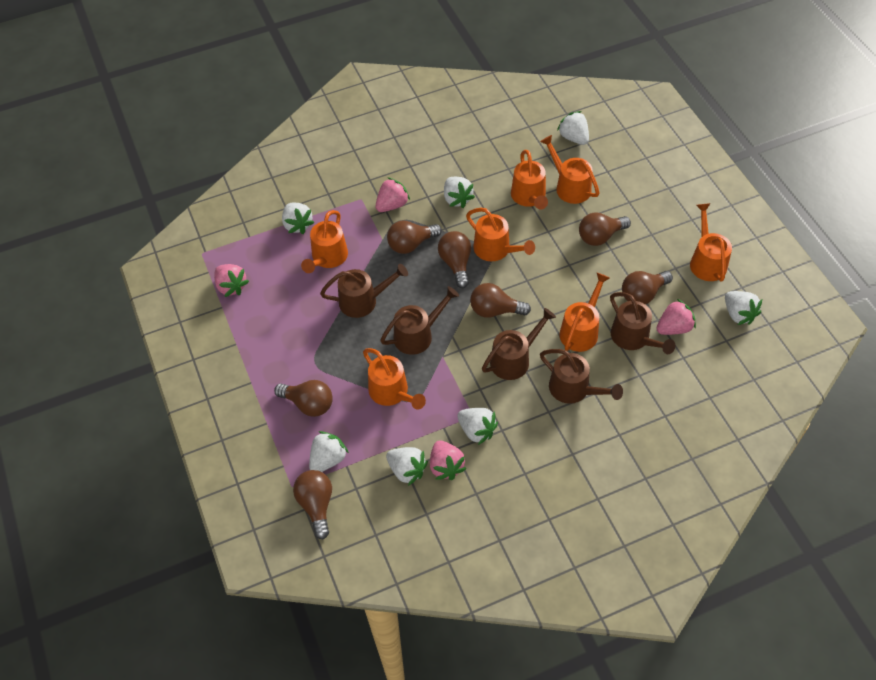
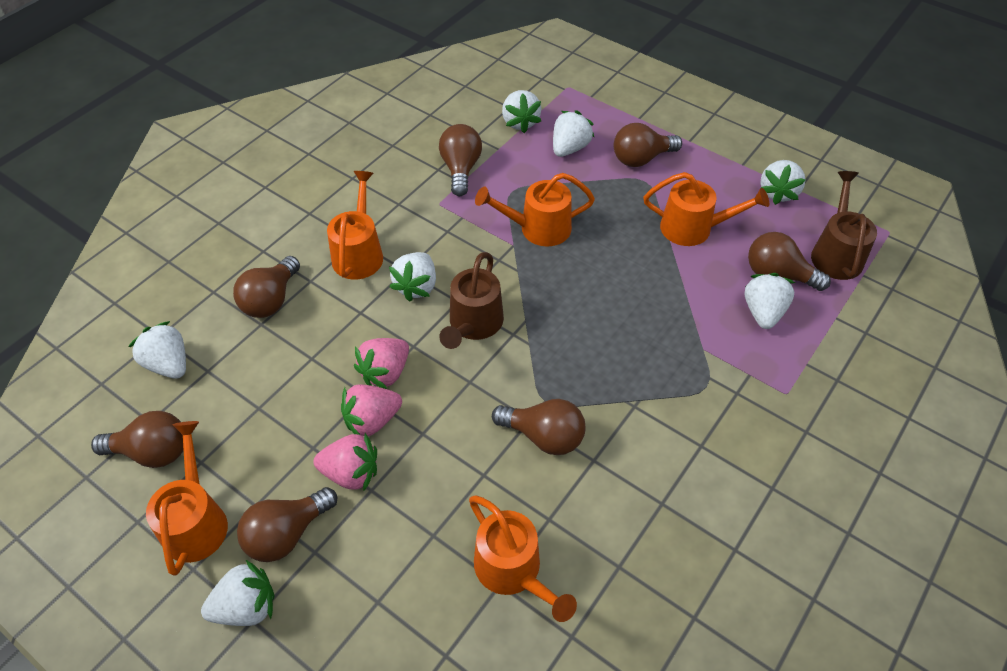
brown watering can: 5 -> 2
orange watering can: 7 -> 5
pink strawberry: 4 -> 3

